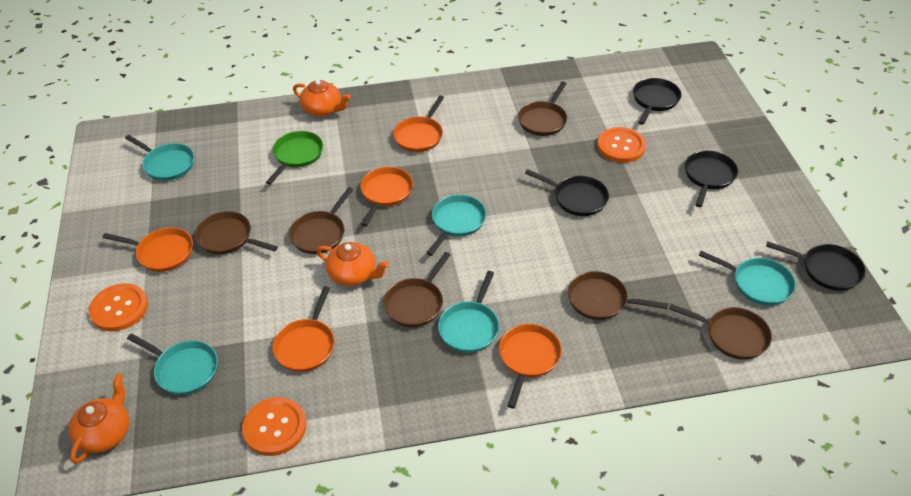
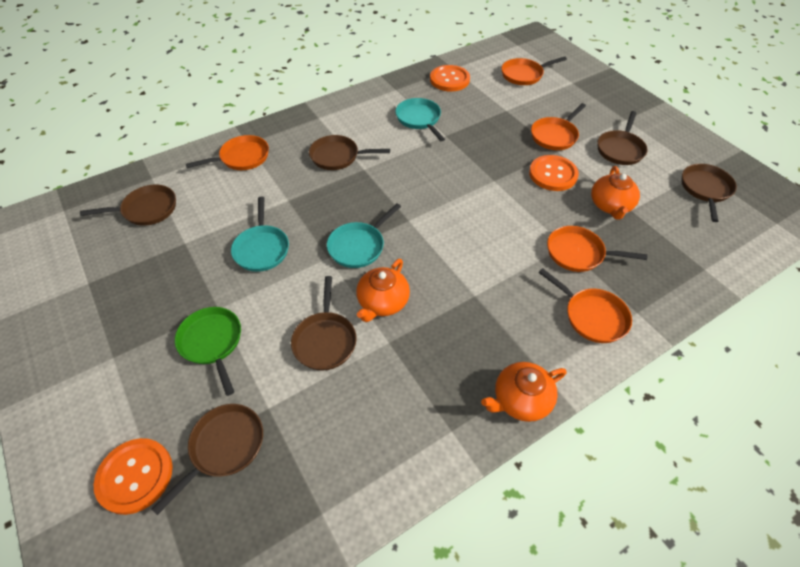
black pan: 4 -> 0
turquoise pan: 5 -> 3

